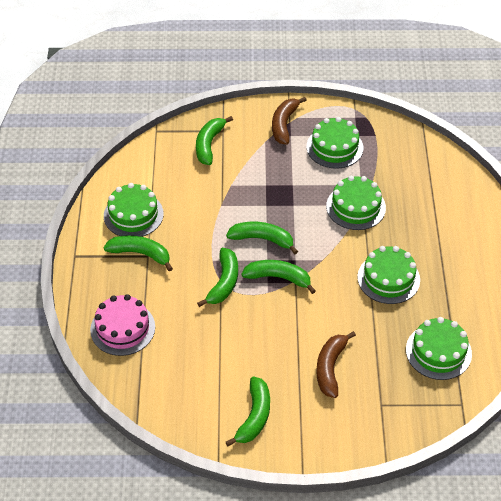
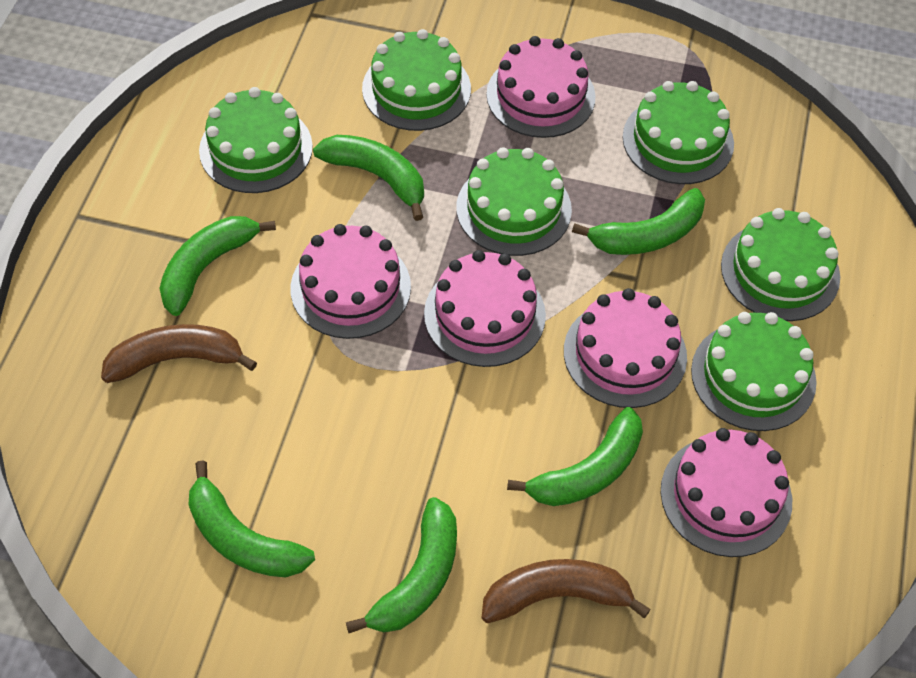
green cake: 5 -> 6
pink cake: 1 -> 5

